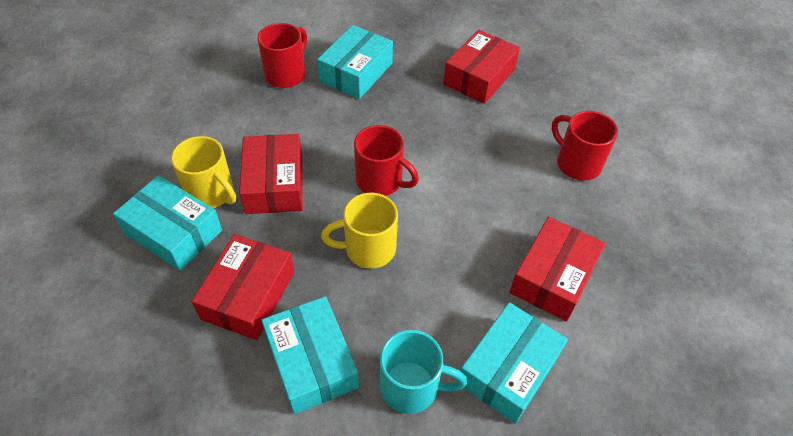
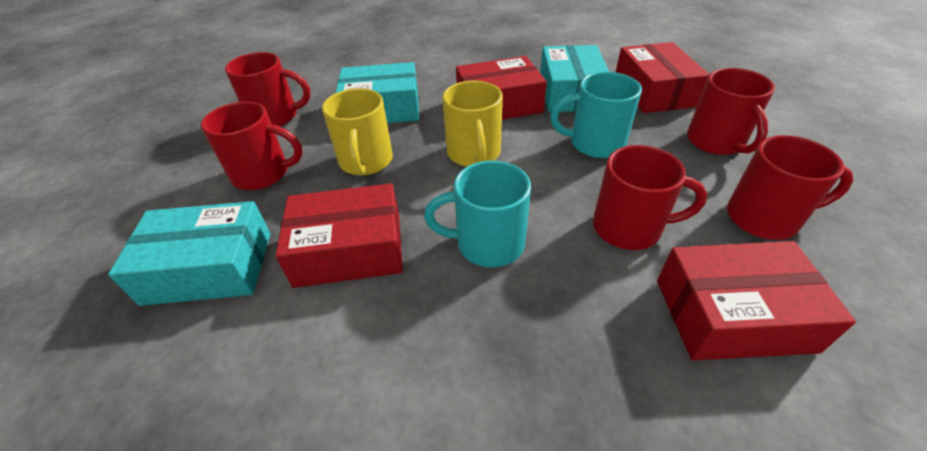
red mug: 3 -> 5
turquoise box: 4 -> 3
turquoise mug: 1 -> 2

